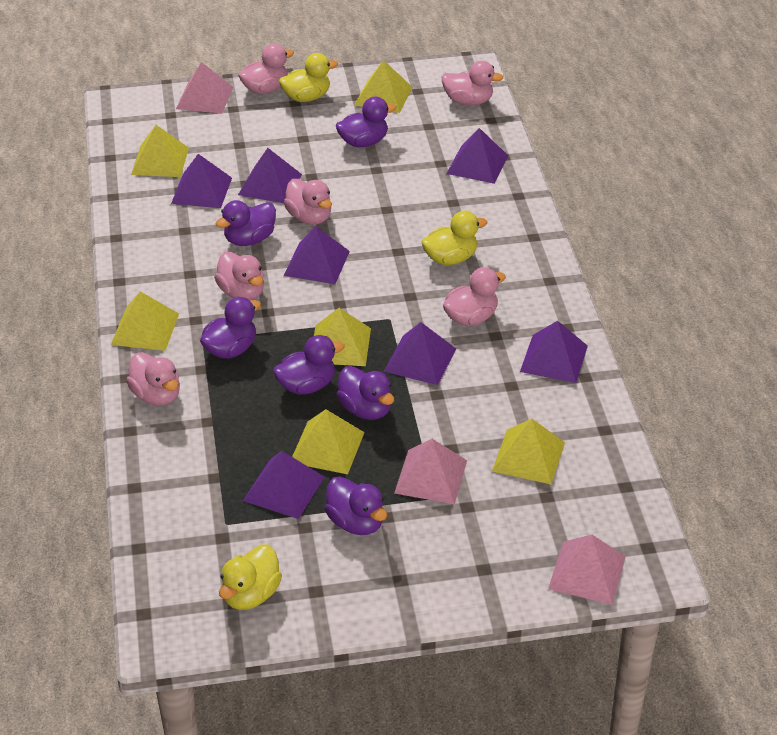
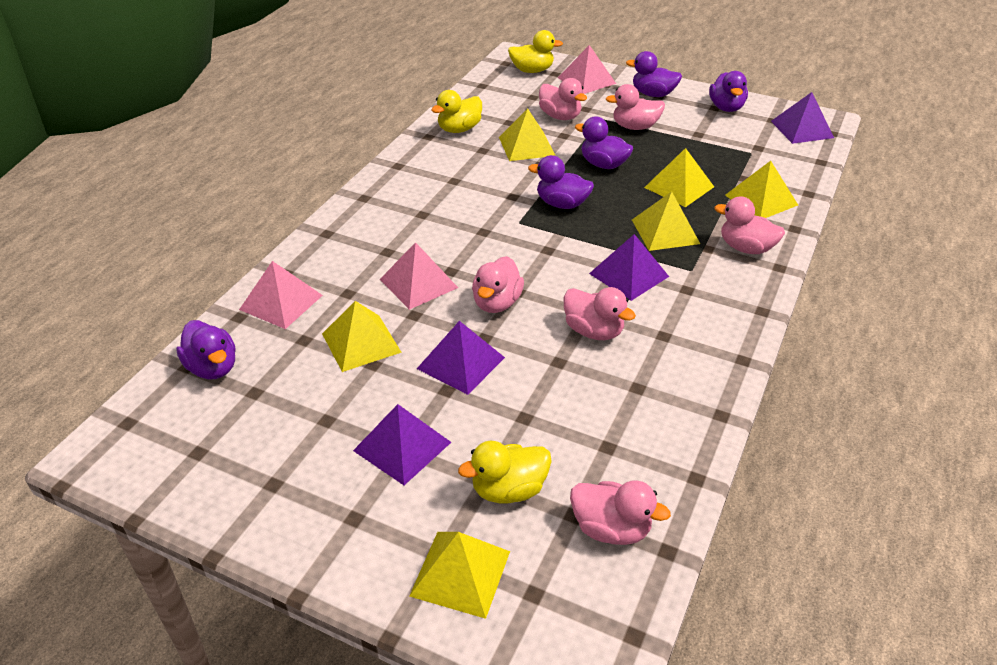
purple duck: 6 -> 5
purple pyramid: 7 -> 4

